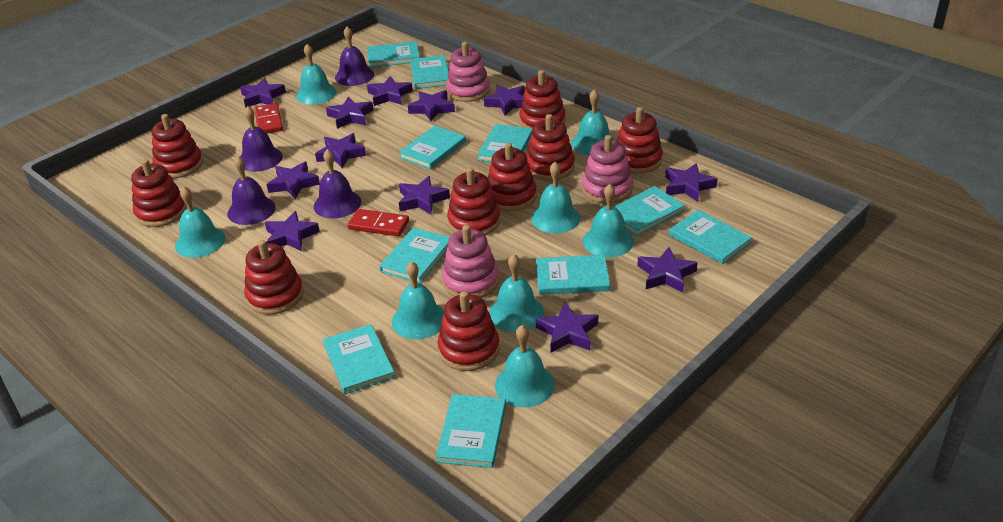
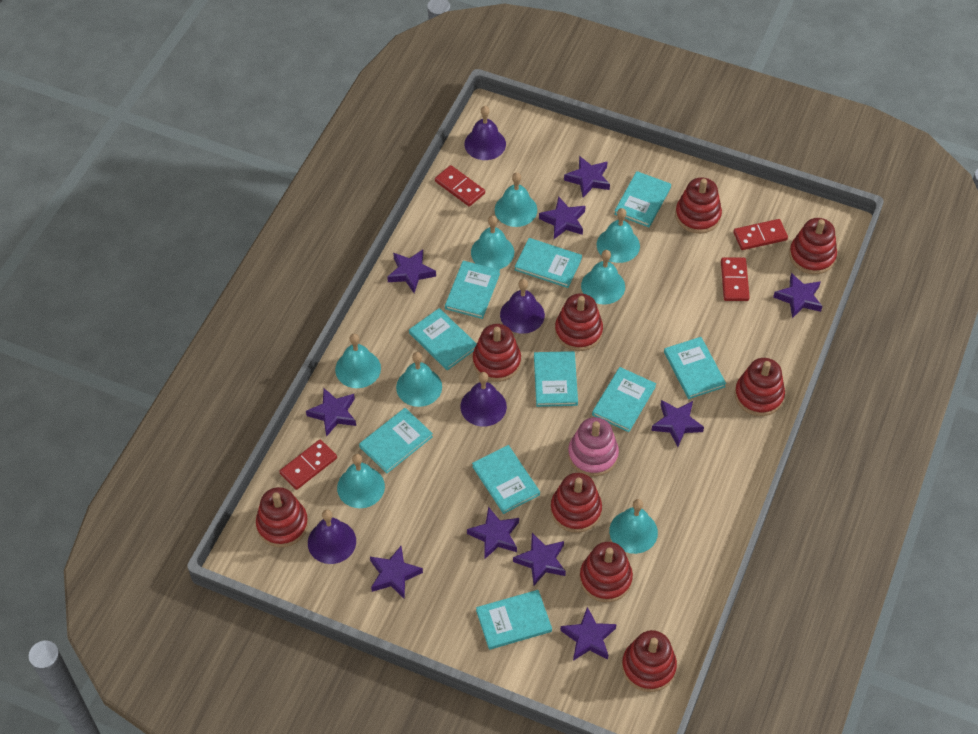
pink stacking toy: 3 -> 1
purple star: 12 -> 10
red domino: 2 -> 4

